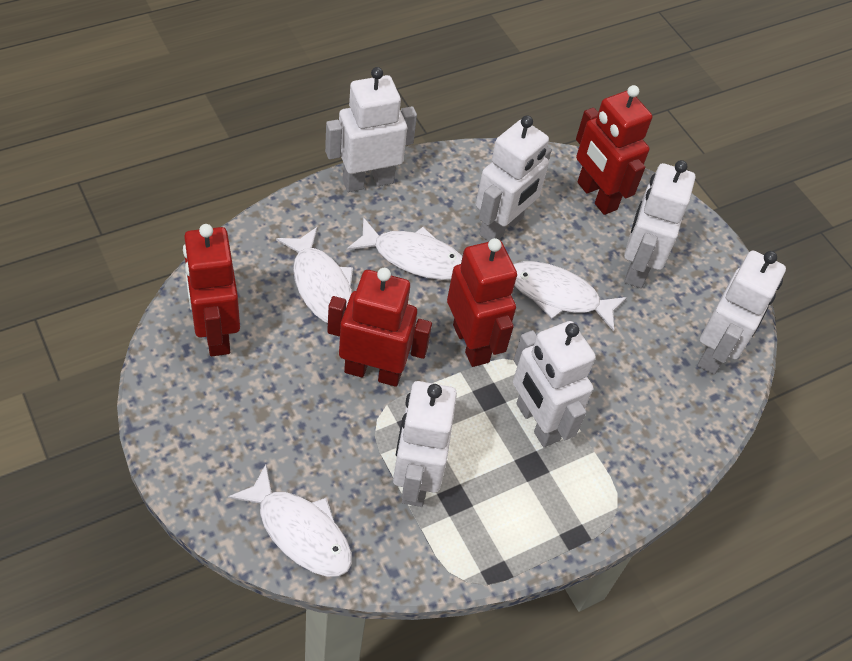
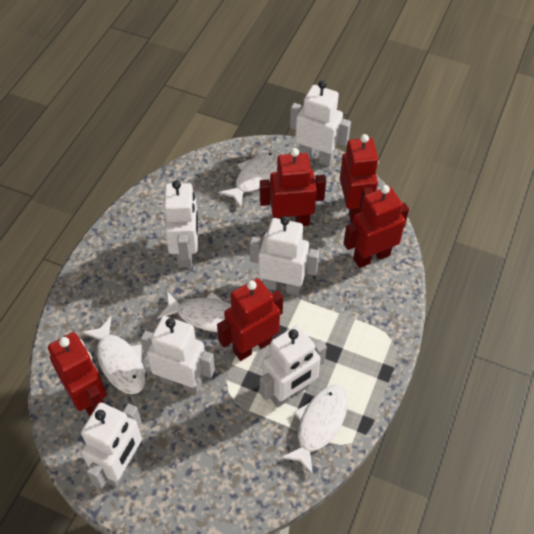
red robot: 4 -> 5

